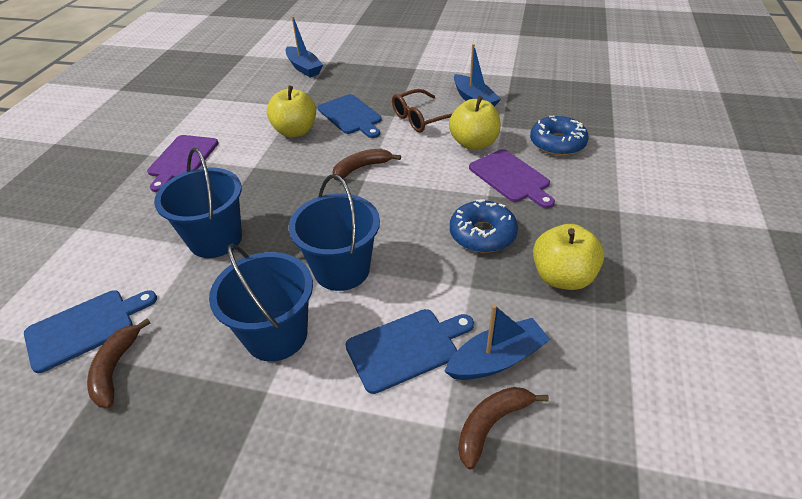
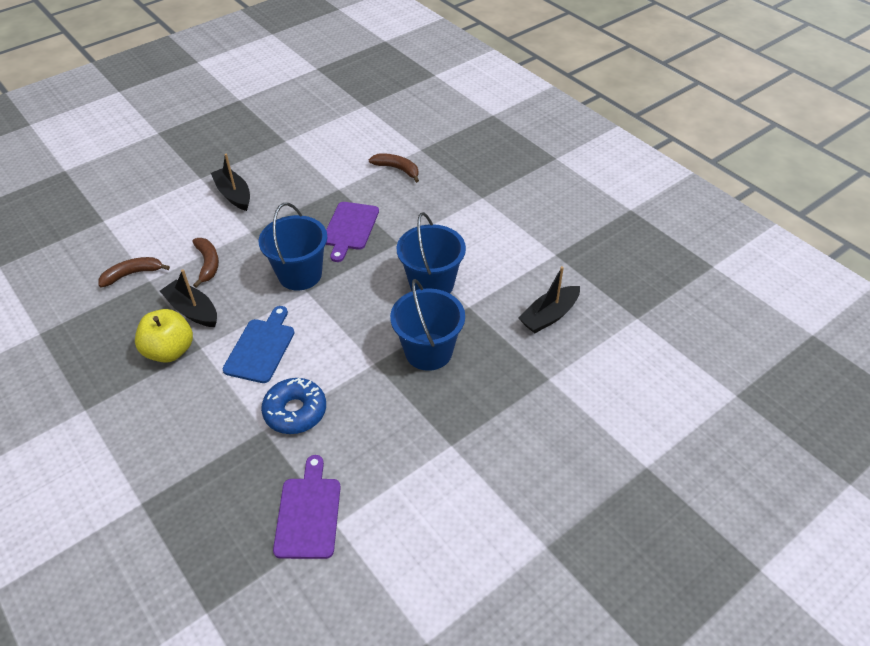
black boat: 0 -> 3
blue boat: 3 -> 0
blue cutting board: 3 -> 1
blue donut: 2 -> 1
brown glasses: 1 -> 0
yellow apple: 3 -> 1

